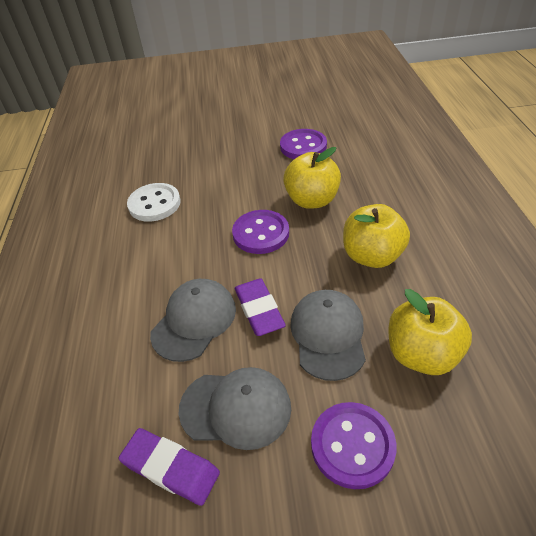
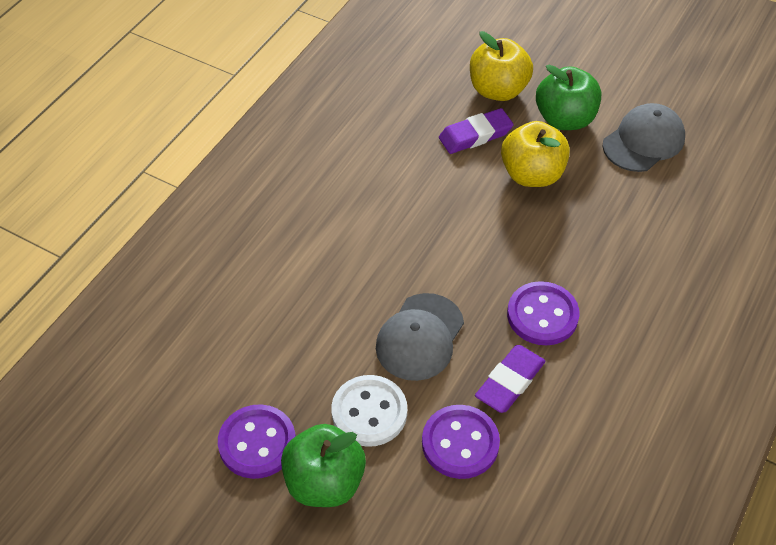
green apple: 0 -> 2
grey cap: 3 -> 2
yellow apple: 3 -> 2

